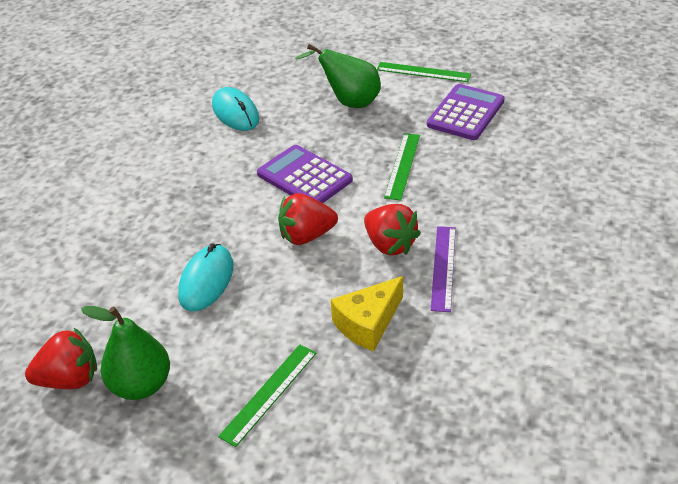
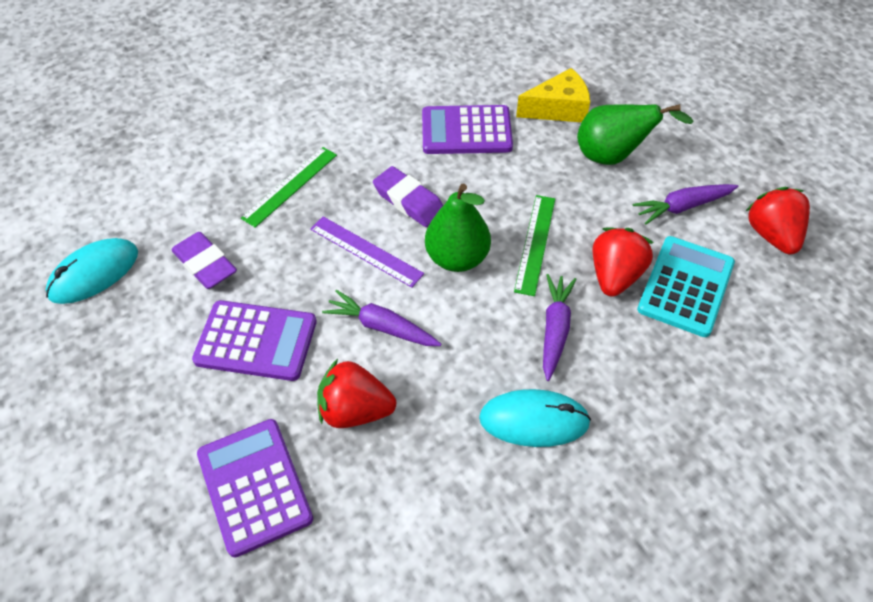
green ruler: 3 -> 2
purple calculator: 2 -> 3
purple carrot: 0 -> 3
purple eraser: 0 -> 2
turquoise calculator: 0 -> 1

